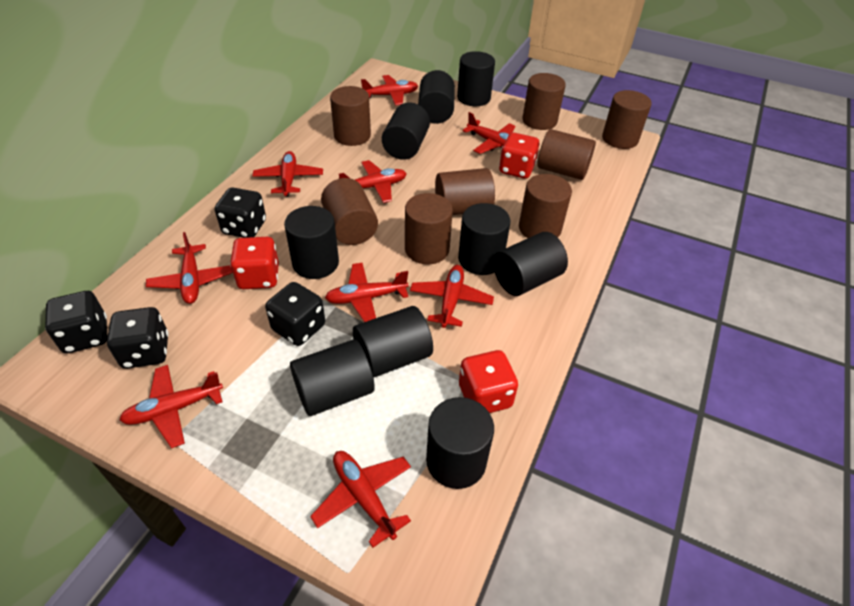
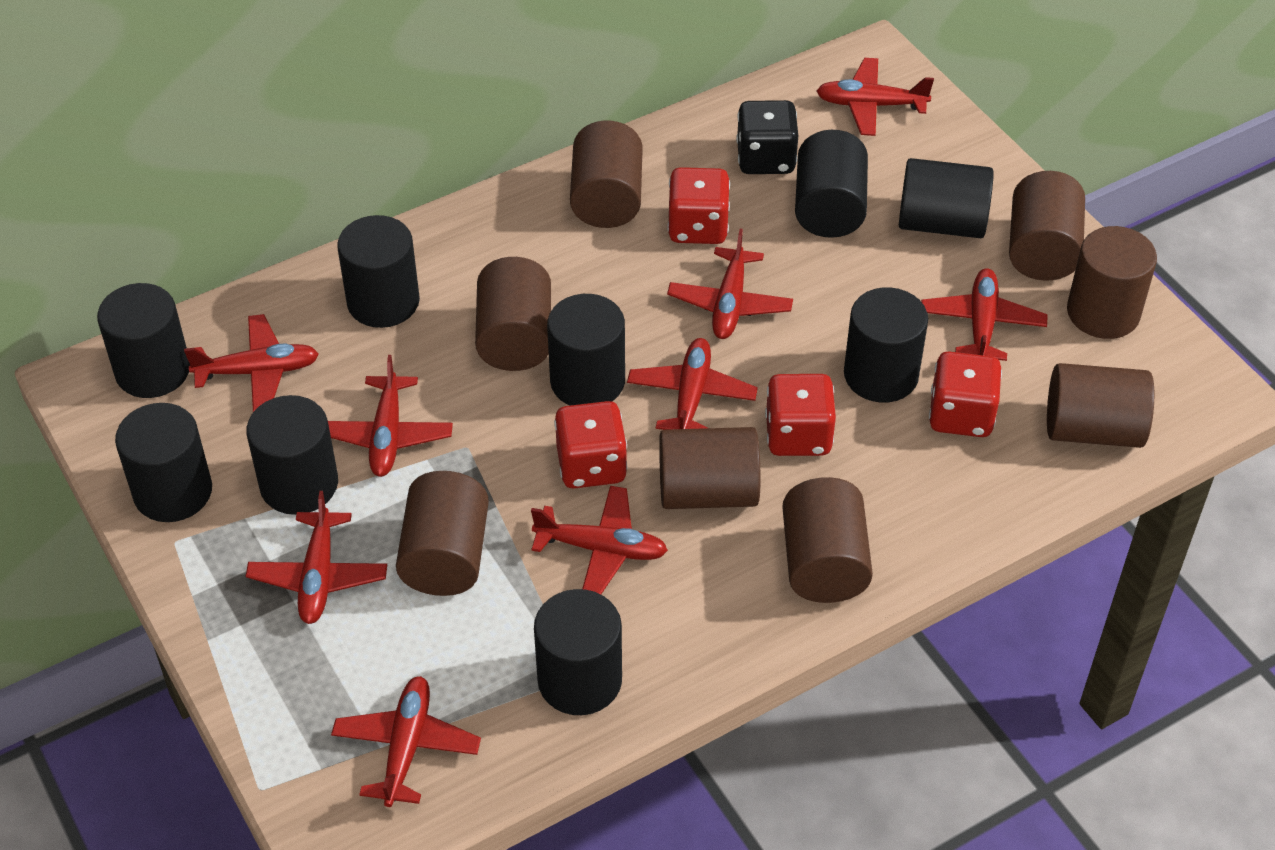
black dice: 4 -> 1
red dice: 3 -> 4

